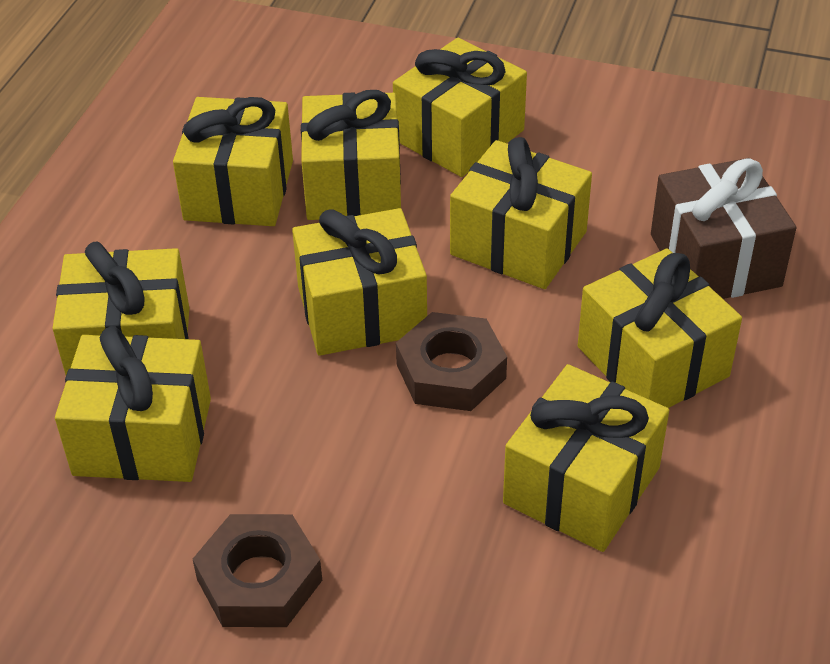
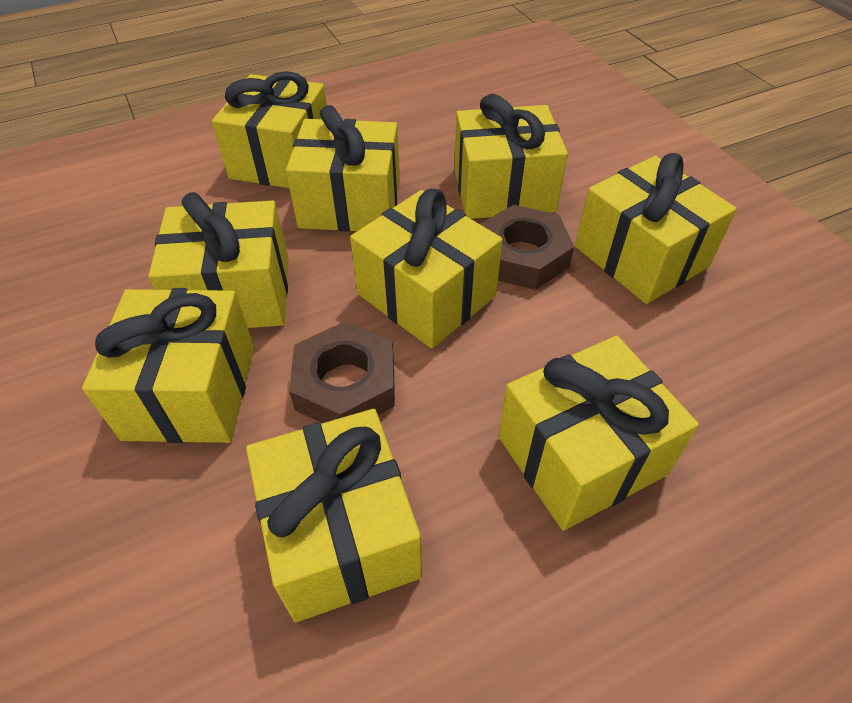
brown gift: 1 -> 0

